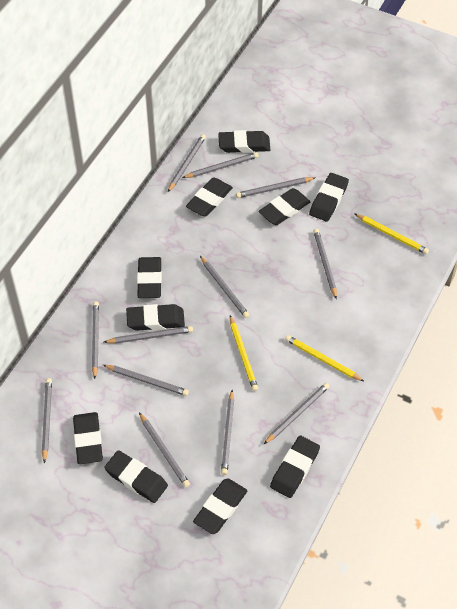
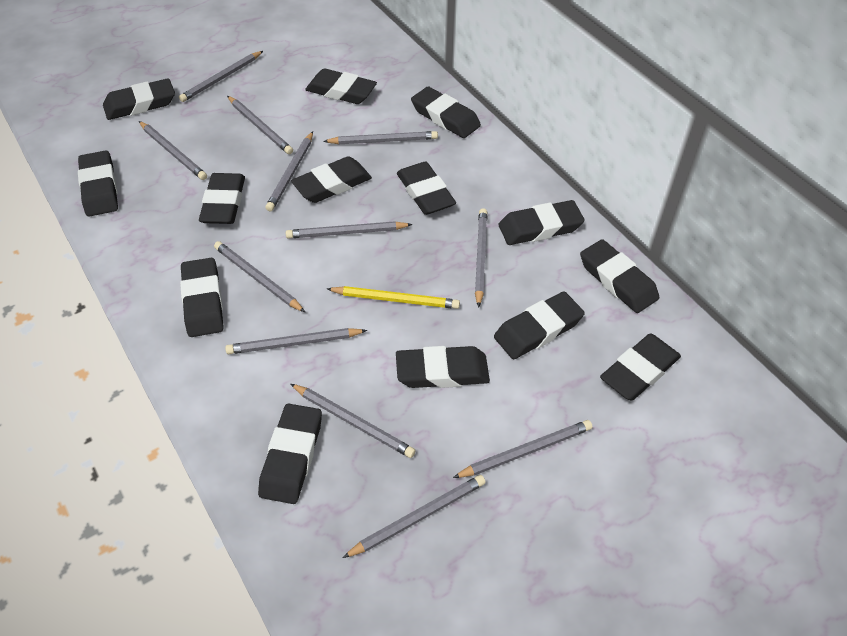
black eraser: 10 -> 14
yellow pencil: 3 -> 1

